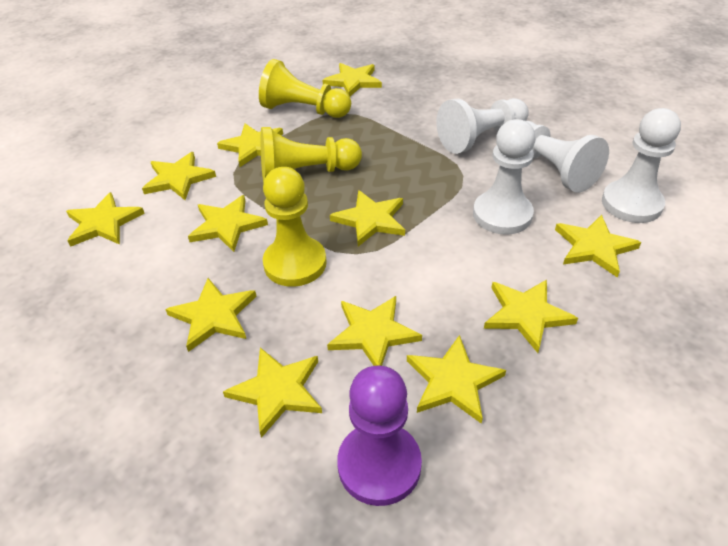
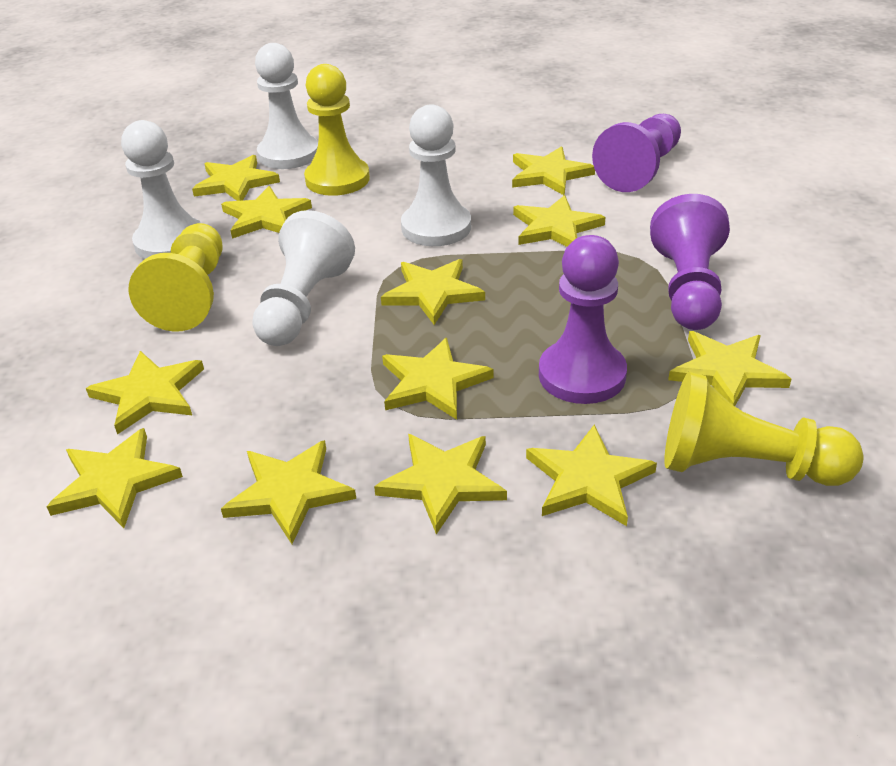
purple pawn: 1 -> 3

